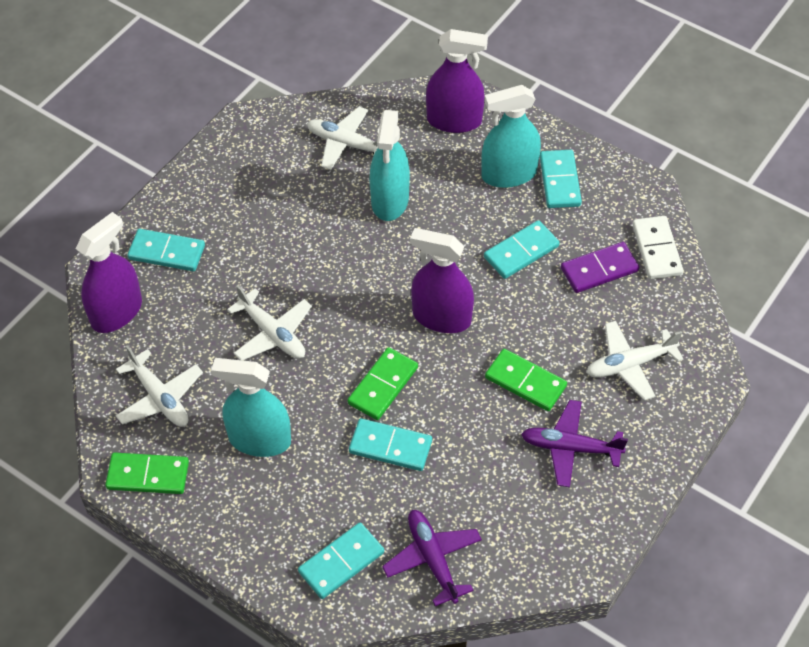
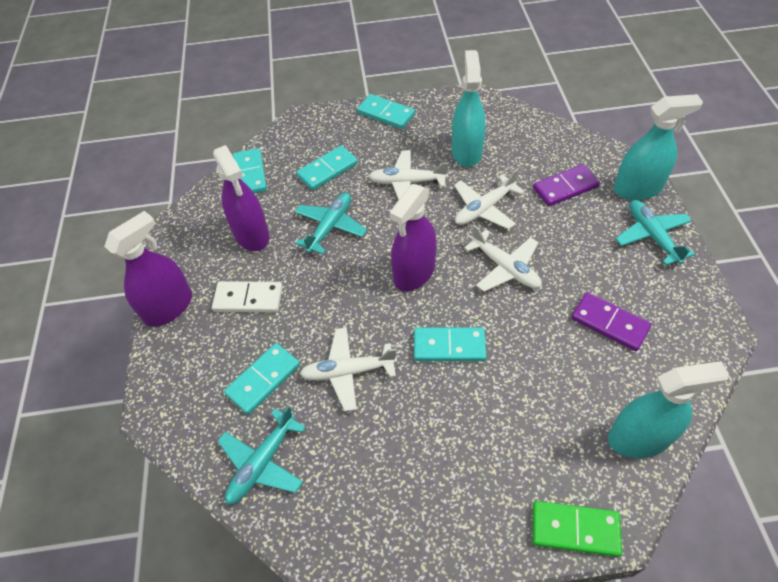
green domino: 3 -> 1
purple domino: 1 -> 2
purple plane: 2 -> 0
turquoise plane: 0 -> 3

